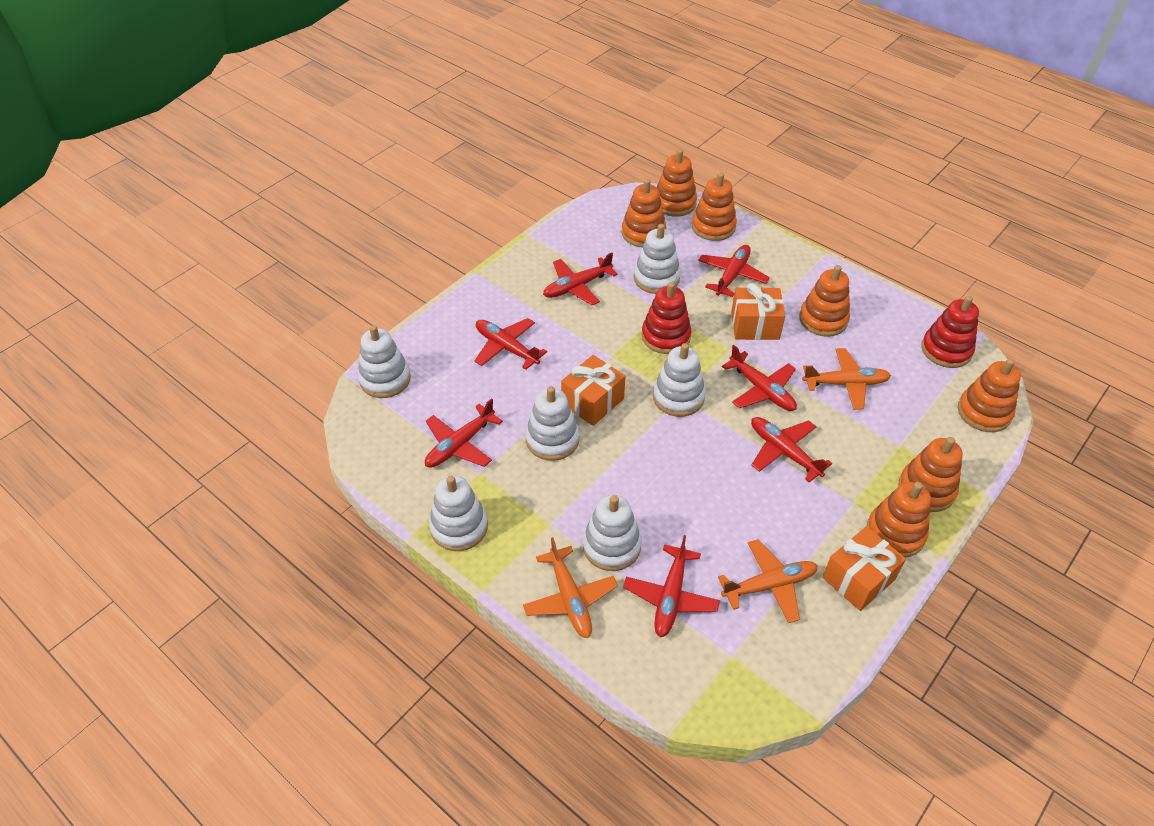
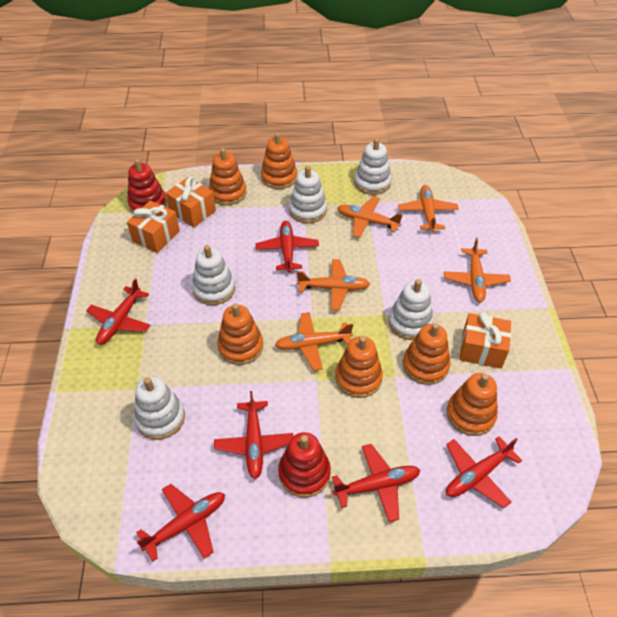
orange plane: 3 -> 5
orange stacking toy: 7 -> 6
red plane: 7 -> 6
white stacking toy: 6 -> 5

